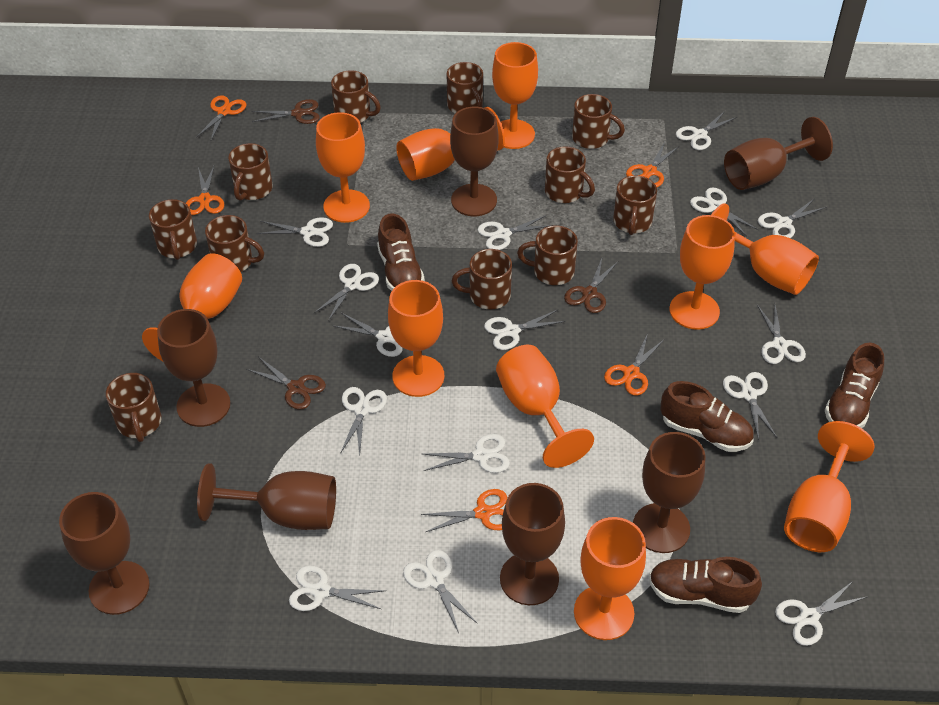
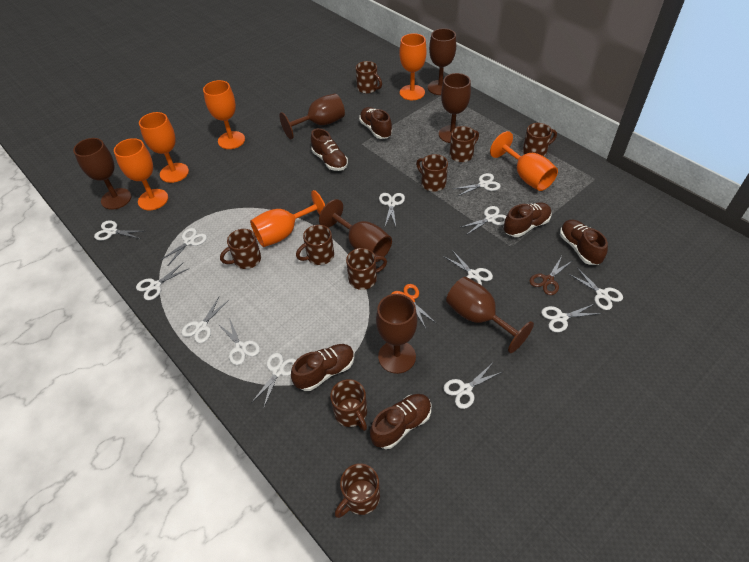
brown mug: 11 -> 9
brown scissors: 3 -> 1
brown shoe: 4 -> 6
orange goblet: 10 -> 6
orange scissors: 5 -> 1
white scissors: 15 -> 13

